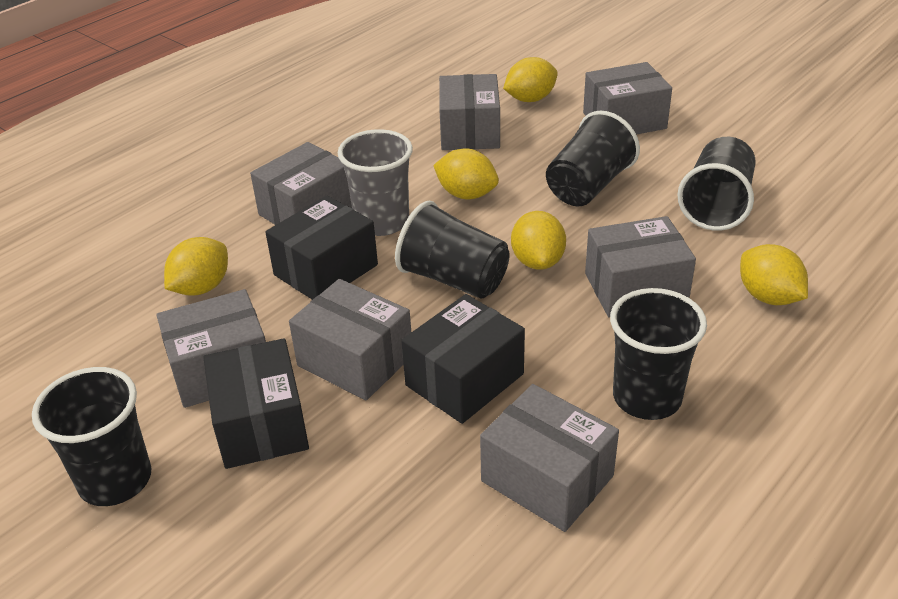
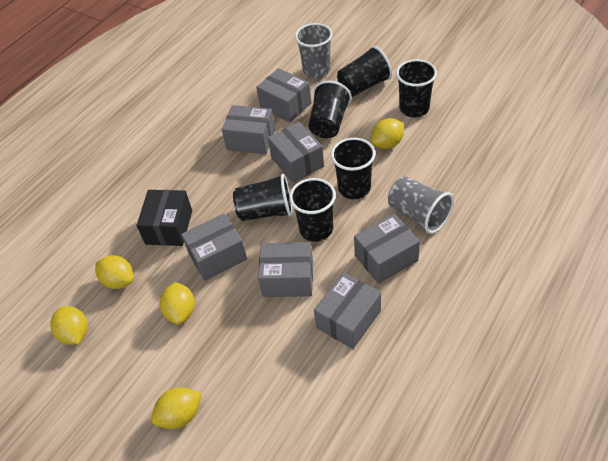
black box: 3 -> 1
black cup: 5 -> 6
grey cup: 1 -> 2

